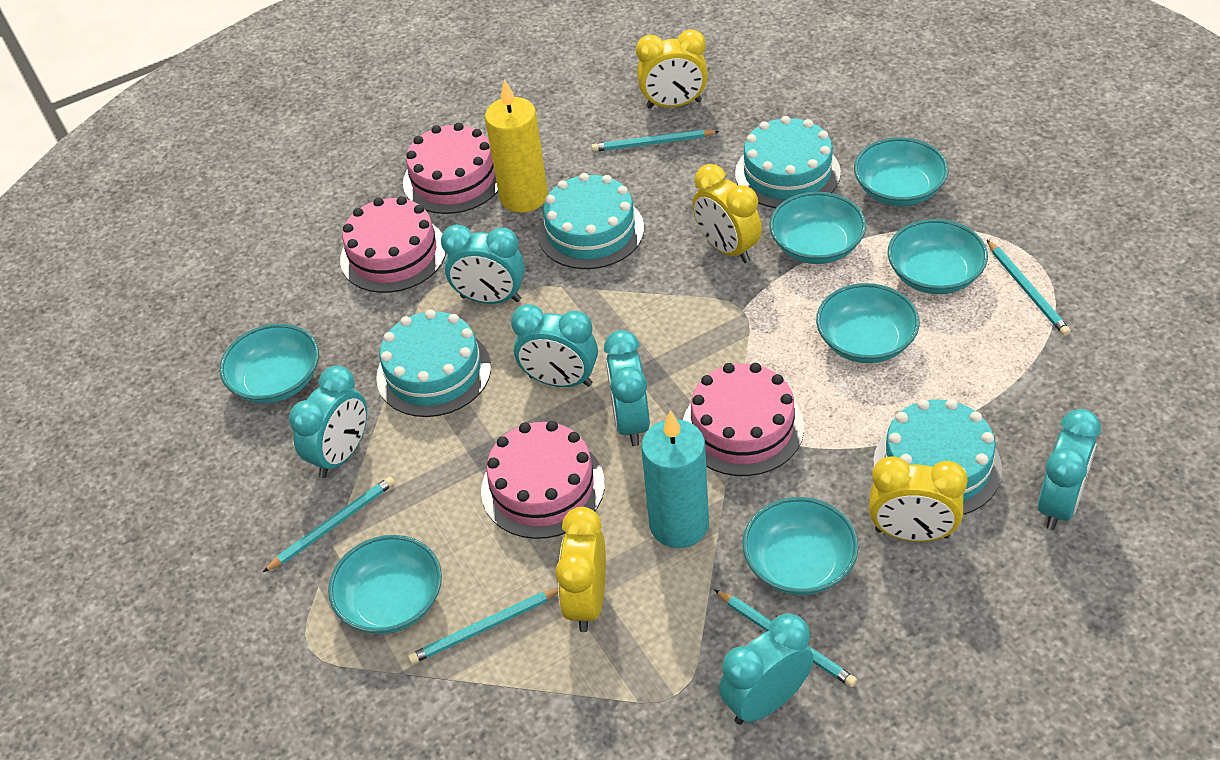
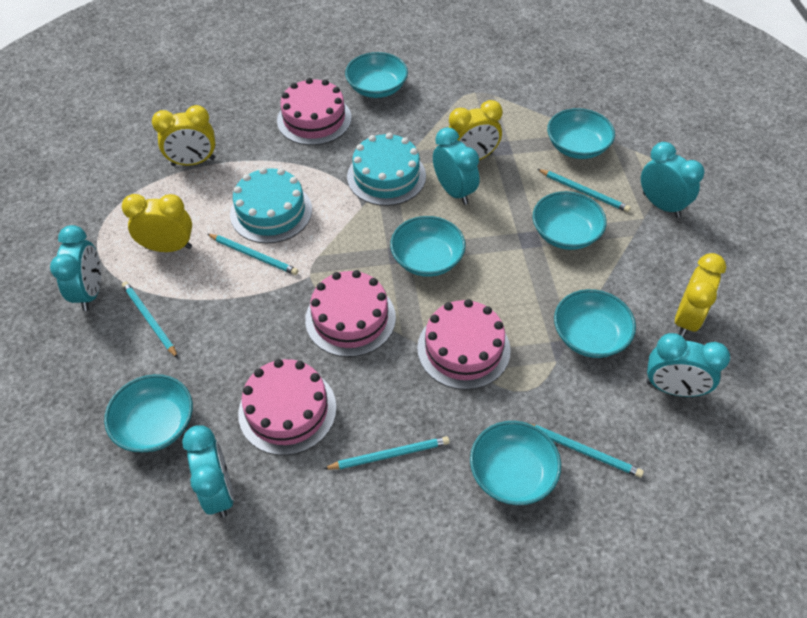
turquoise cake: 4 -> 2
turquoise candle: 1 -> 0
turquoise clock: 6 -> 5
yellow candle: 1 -> 0

